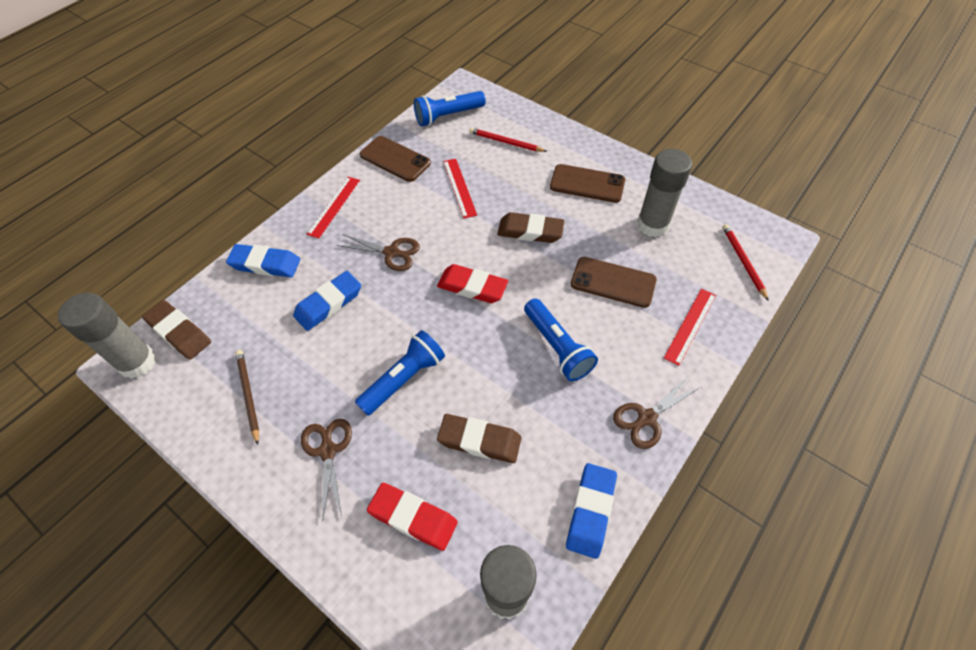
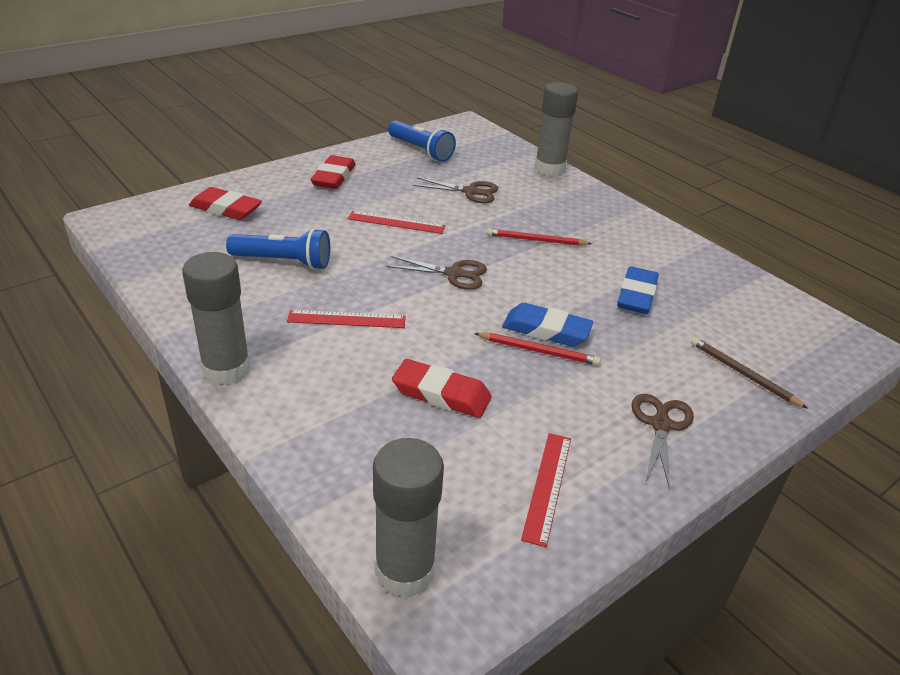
blue eraser: 3 -> 2
blue flashlight: 3 -> 2
brown eraser: 3 -> 0
brown phone: 3 -> 0
red eraser: 2 -> 3

